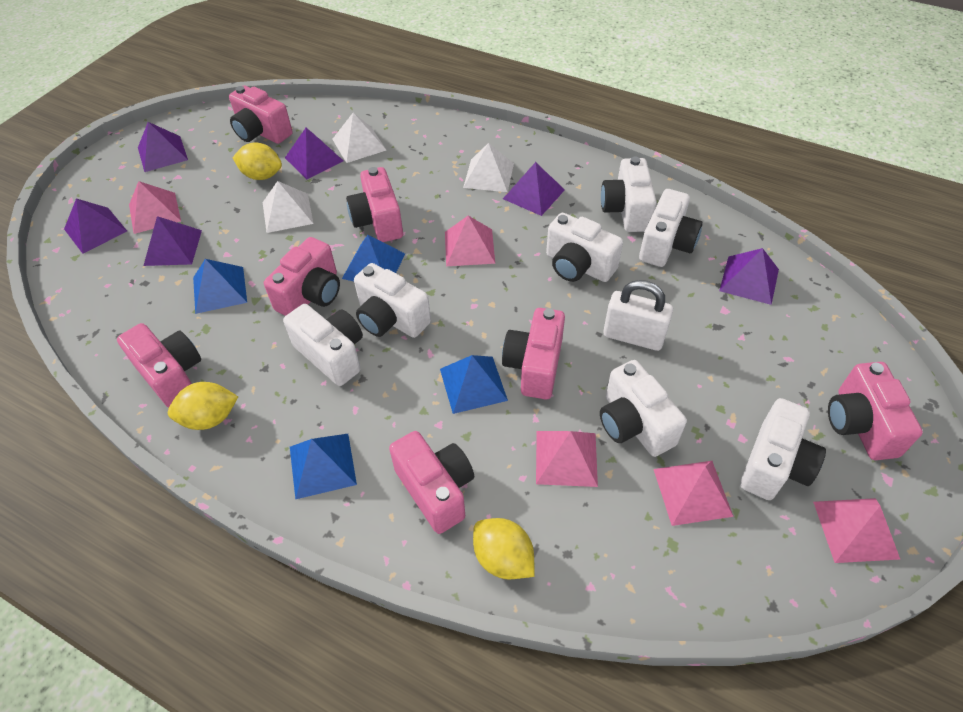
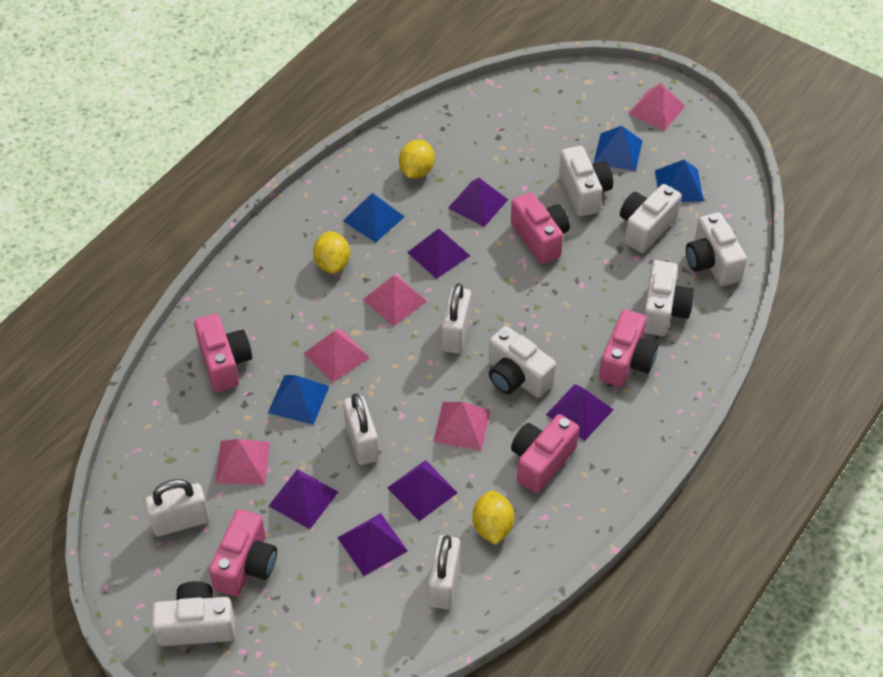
pink camera: 7 -> 5
white camera: 7 -> 6
white padlock: 1 -> 4
white pyramid: 3 -> 0

